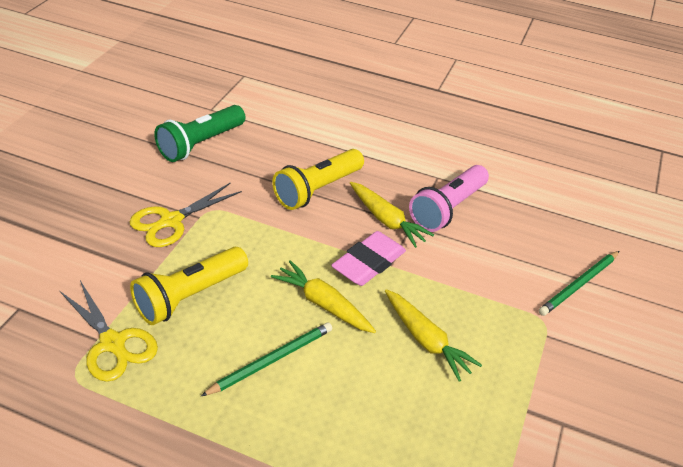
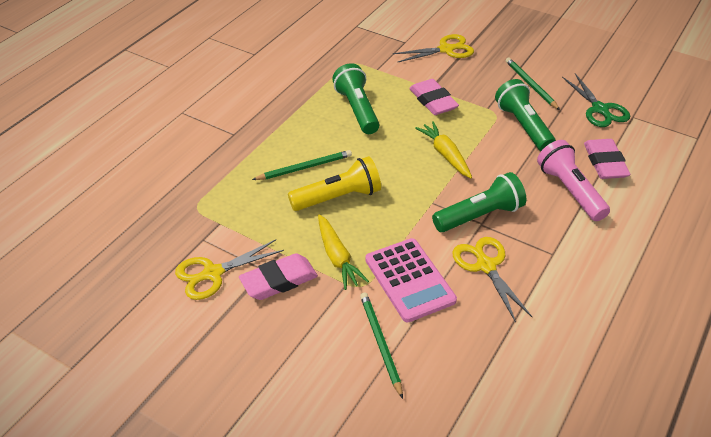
green flashlight: 1 -> 3
green pencil: 2 -> 3
green scissors: 0 -> 1
pink calculator: 0 -> 1
pink eraser: 1 -> 3
yellow carrot: 3 -> 2
yellow flashlight: 2 -> 1
yellow scissors: 2 -> 3

